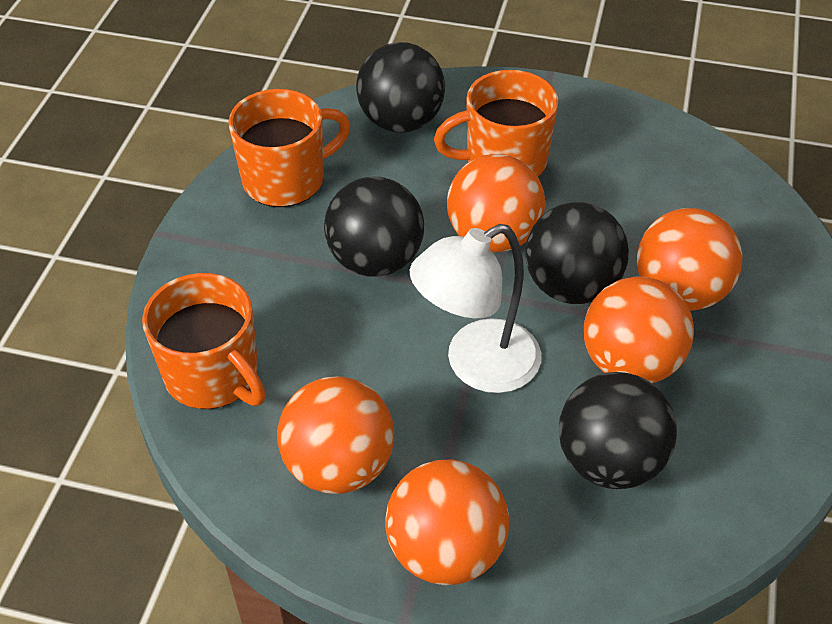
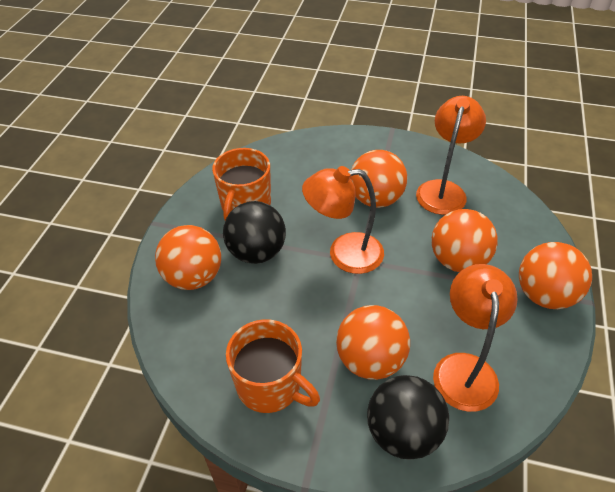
black ball: 4 -> 2
orange lamp: 0 -> 3
orange mug: 3 -> 2
white lamp: 1 -> 0

